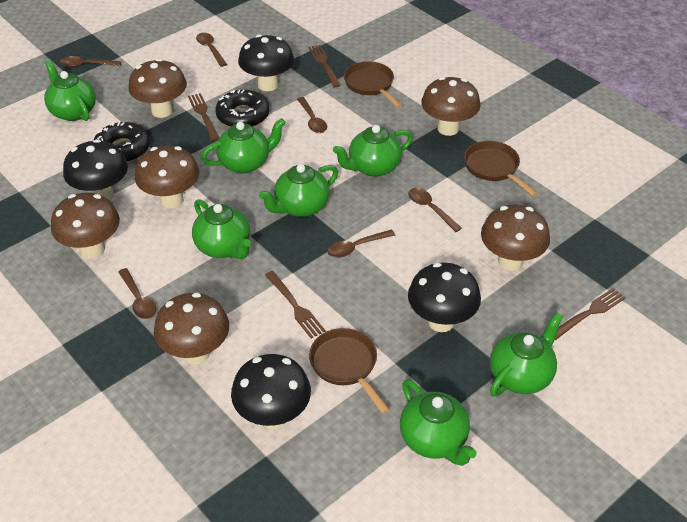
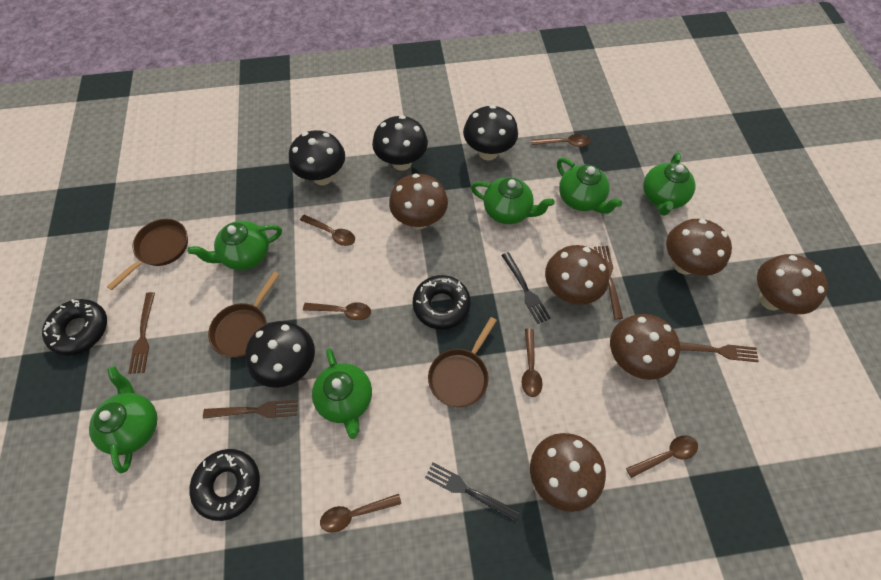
black donut: 2 -> 3
black fork: 0 -> 2
green teapot: 7 -> 6

